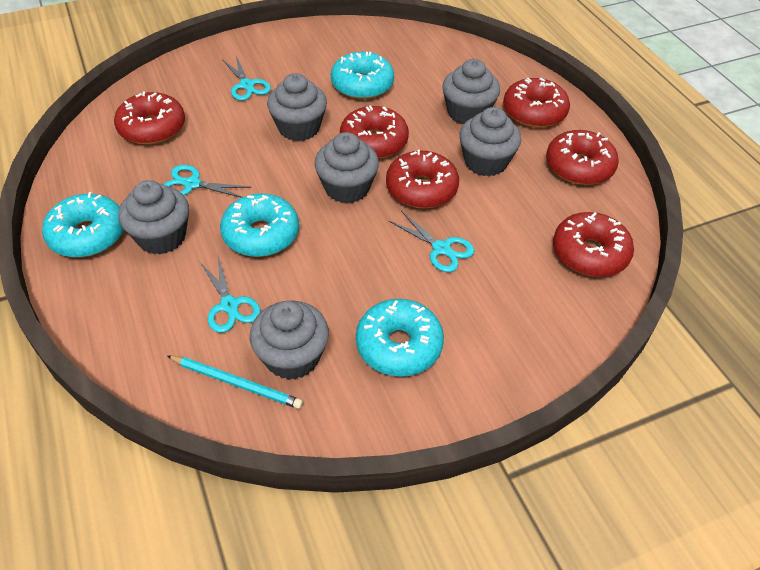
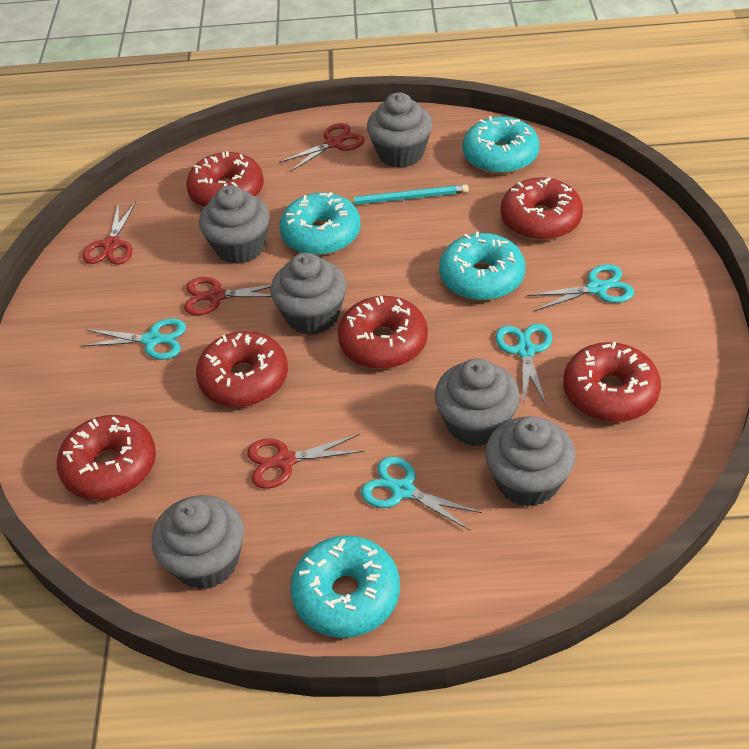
red scissors: 0 -> 4

